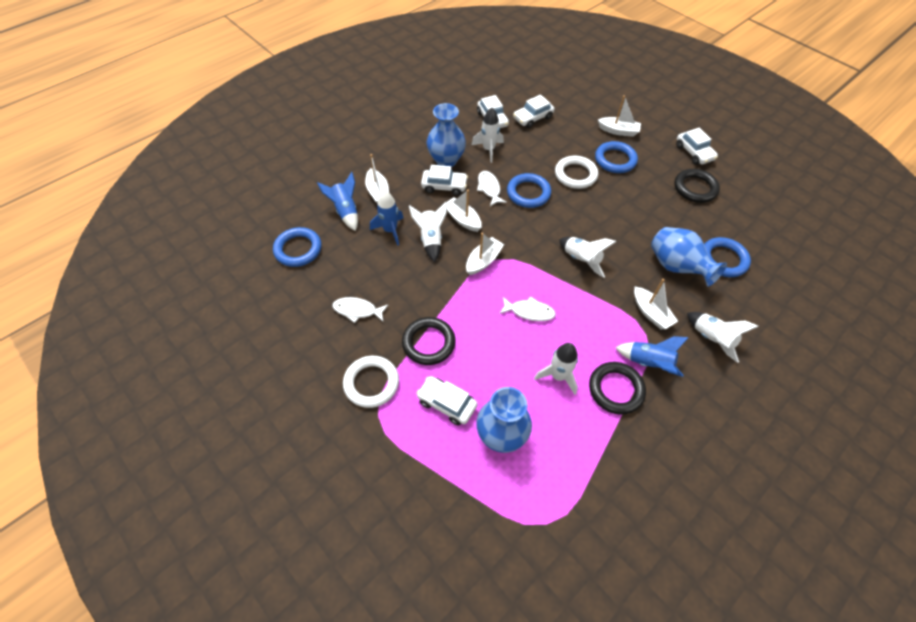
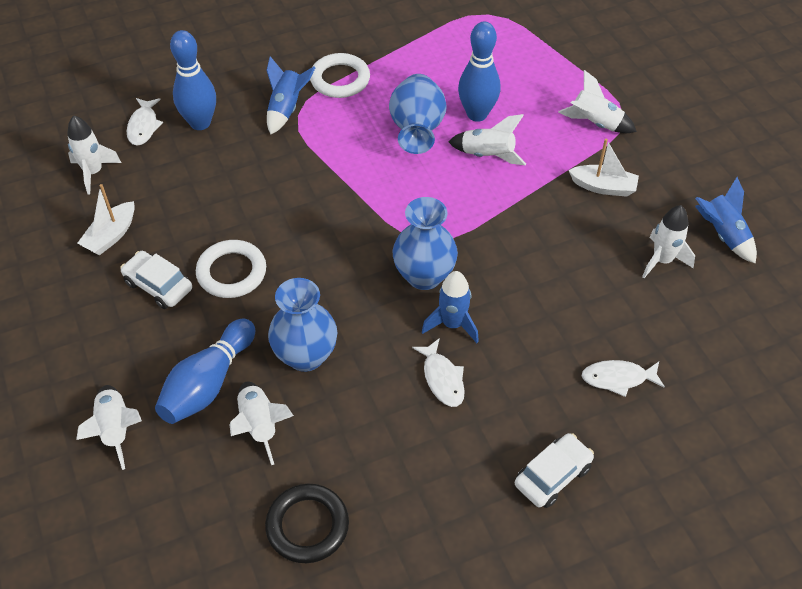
black ring: 3 -> 1
blue bowling pin: 0 -> 3
blue ring: 4 -> 0
white boat: 5 -> 2
white car: 5 -> 2
white rocket: 5 -> 6

